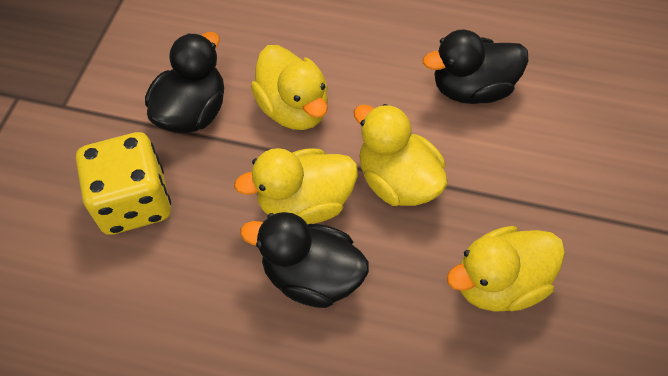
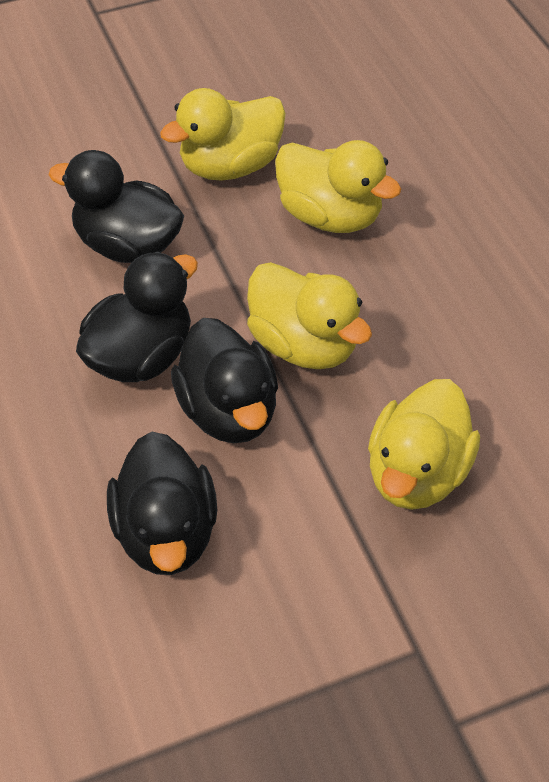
black duck: 3 -> 4
yellow dice: 1 -> 0

